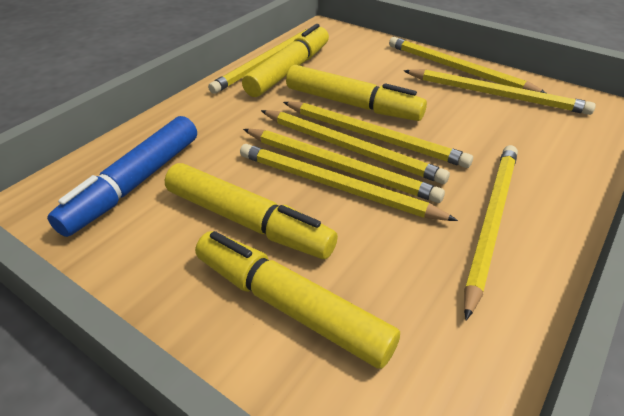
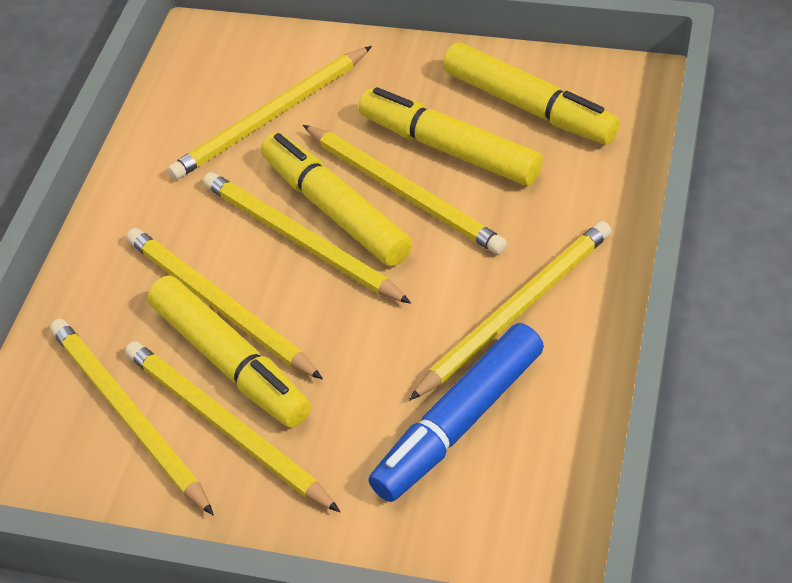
yellow pencil: 8 -> 7

